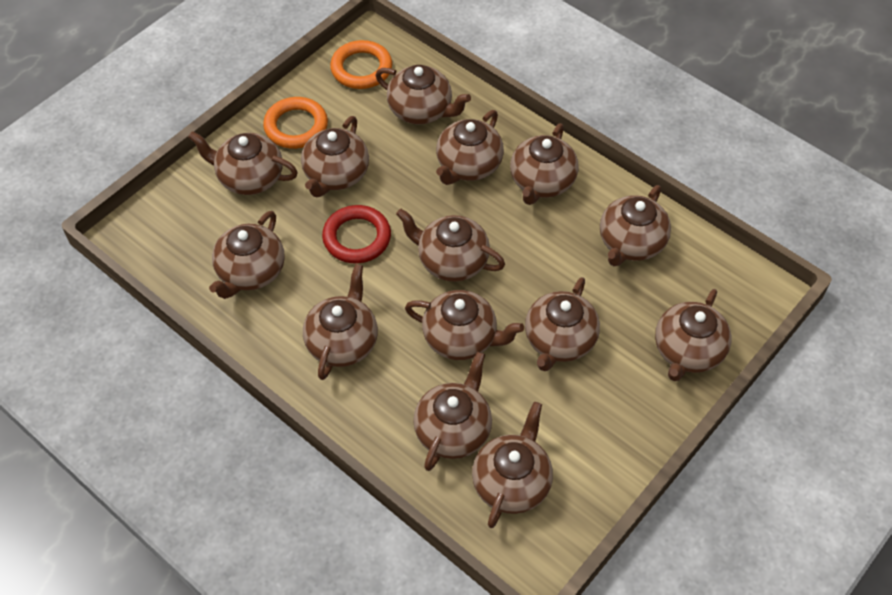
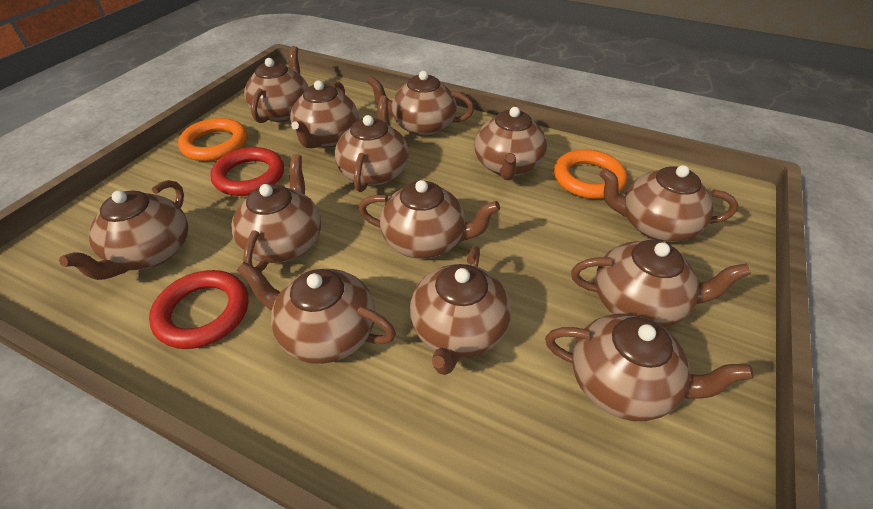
brown teapot: 14 -> 13
red ring: 1 -> 2

